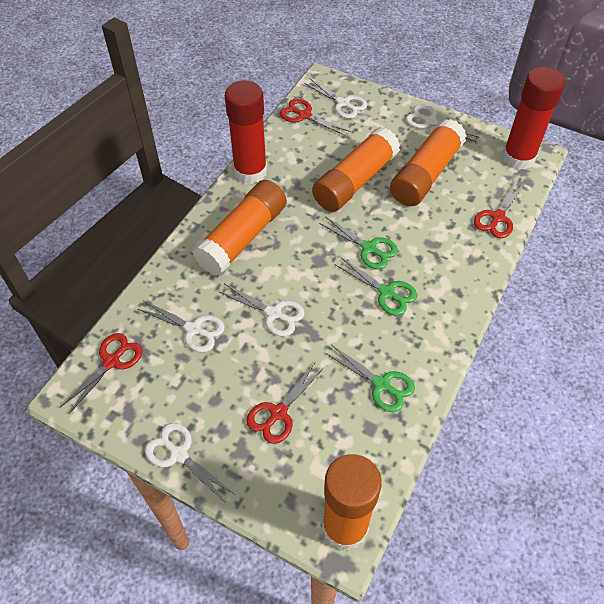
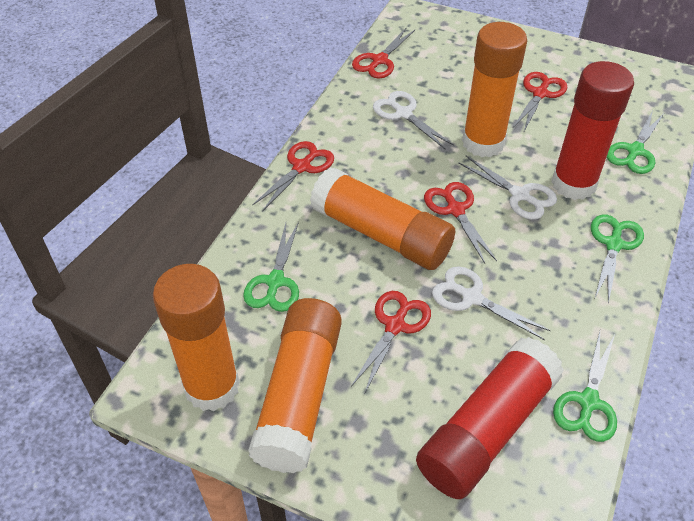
green scissors: 3 -> 4
red scissors: 4 -> 5
white scissors: 5 -> 3

